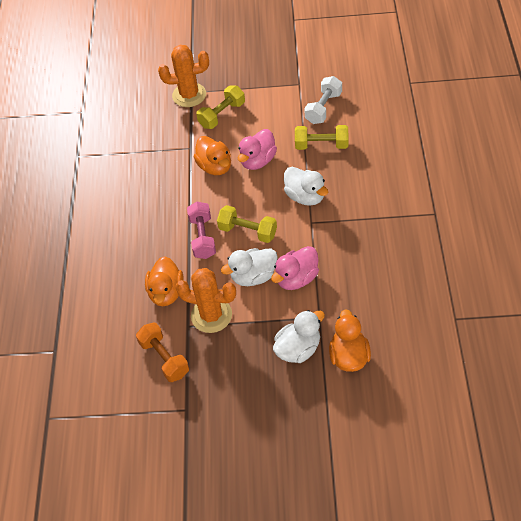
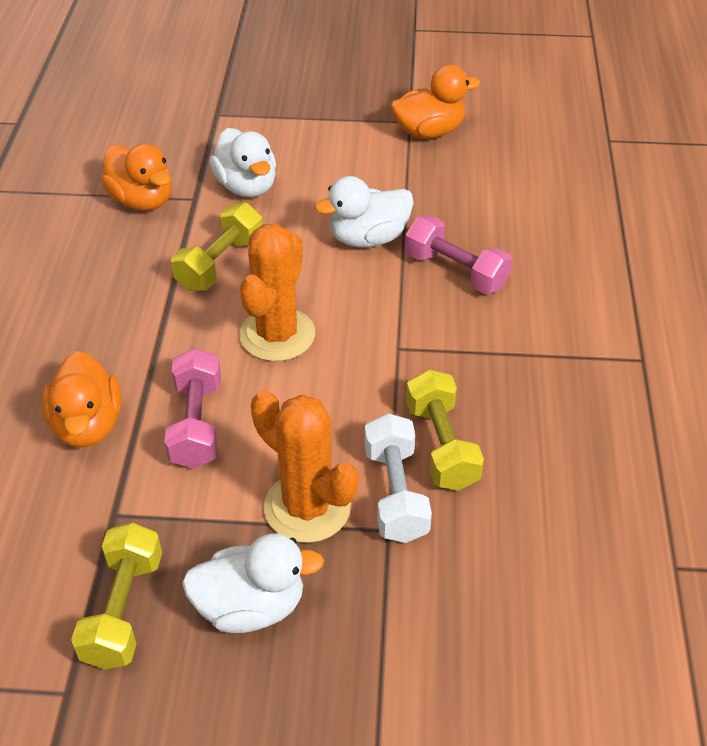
orange dumbbell: 1 -> 0
pink duck: 2 -> 0
pink dumbbell: 1 -> 2

